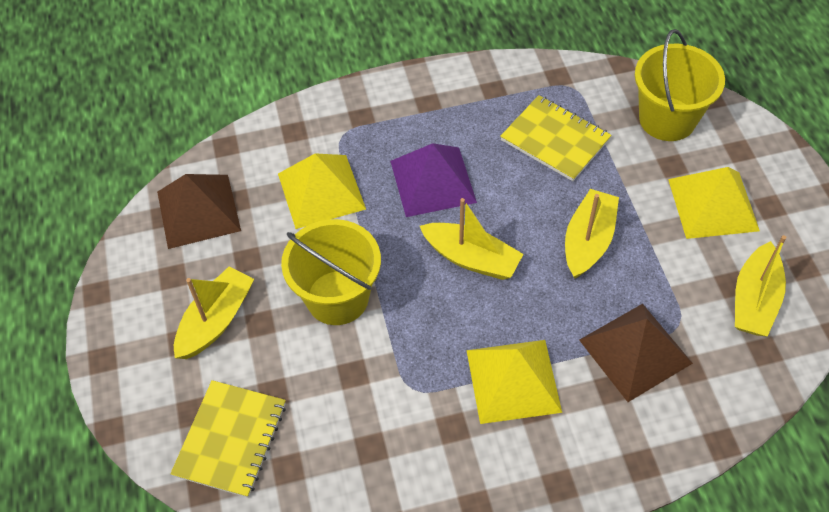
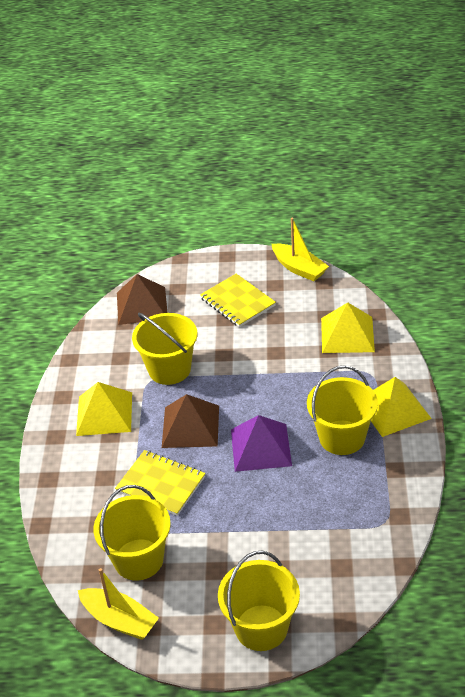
yellow boat: 4 -> 2
yellow bucket: 2 -> 4

